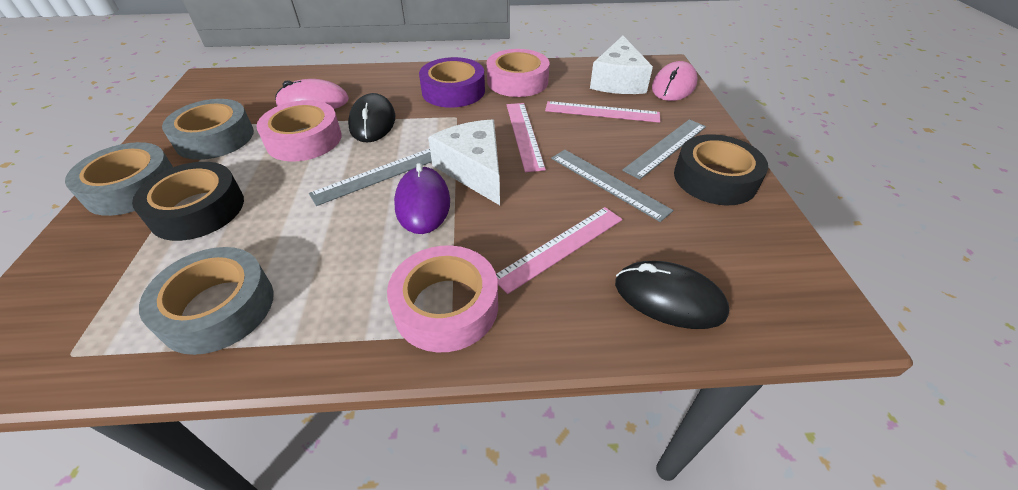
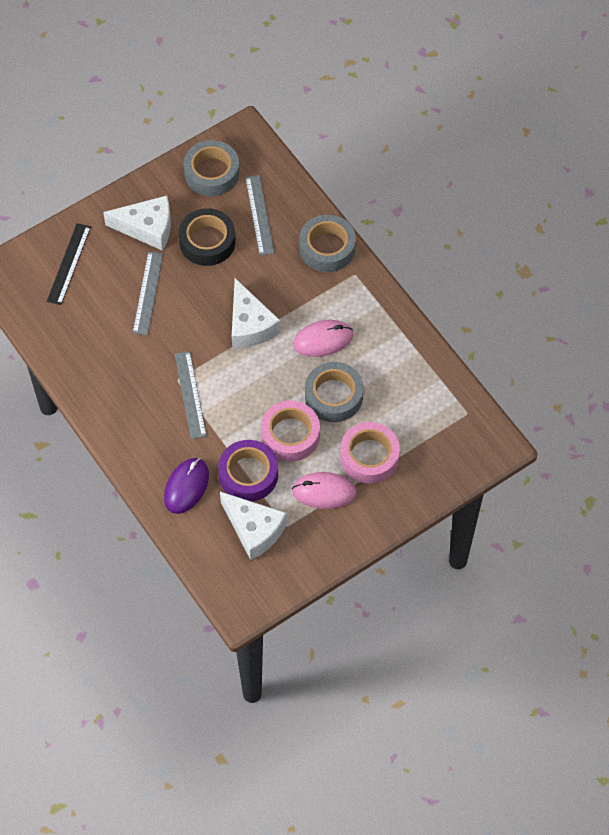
black mouse: 2 -> 0
black ruler: 0 -> 1
black tape: 2 -> 1
pink ruler: 3 -> 0
pink tape: 3 -> 2
white cheese: 2 -> 3

